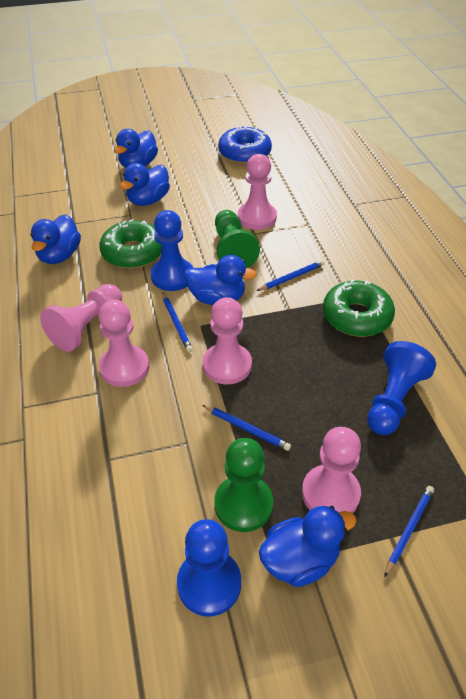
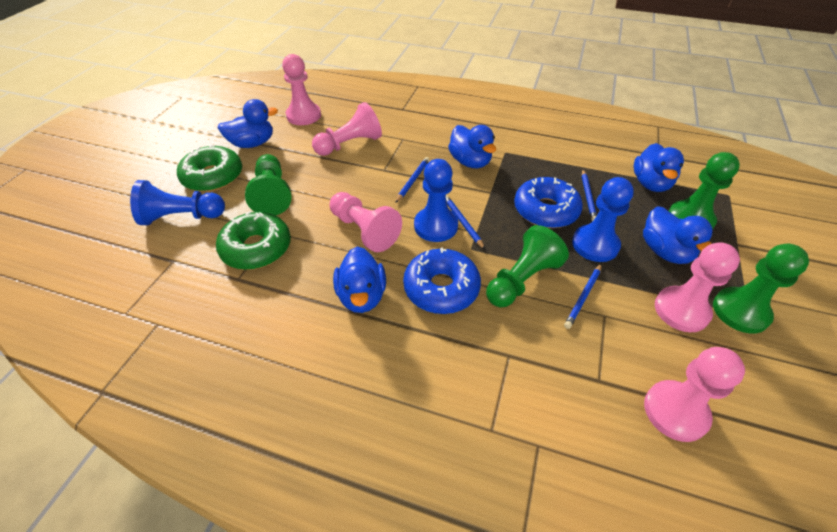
blue donut: 1 -> 2
green pawn: 2 -> 4

